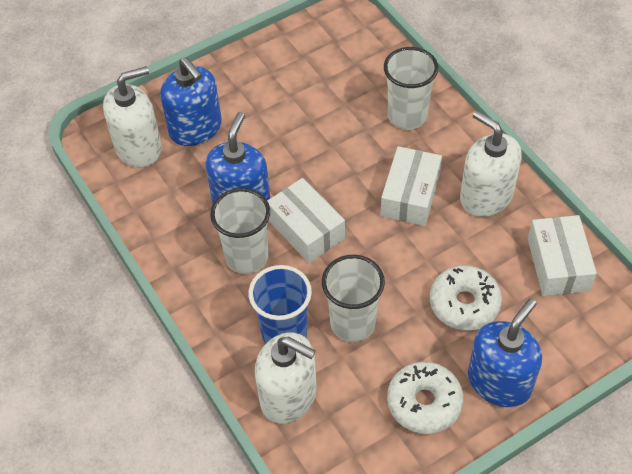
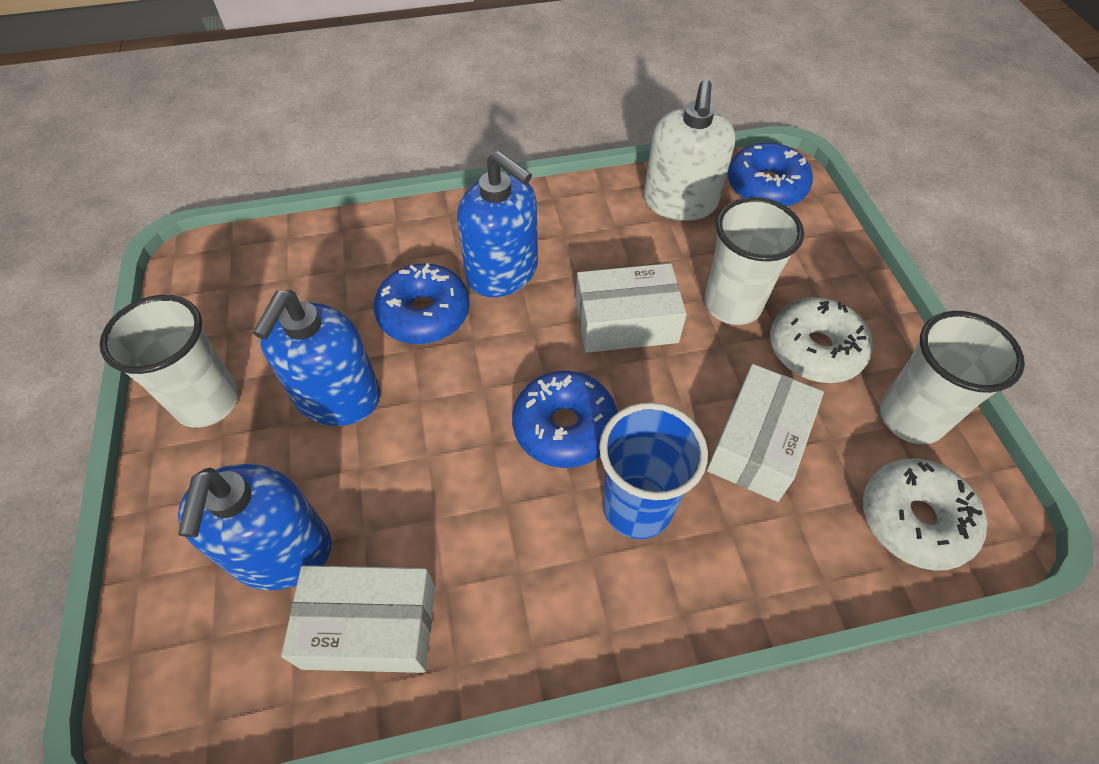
blue donut: 0 -> 3
white soap dispenser: 3 -> 1

